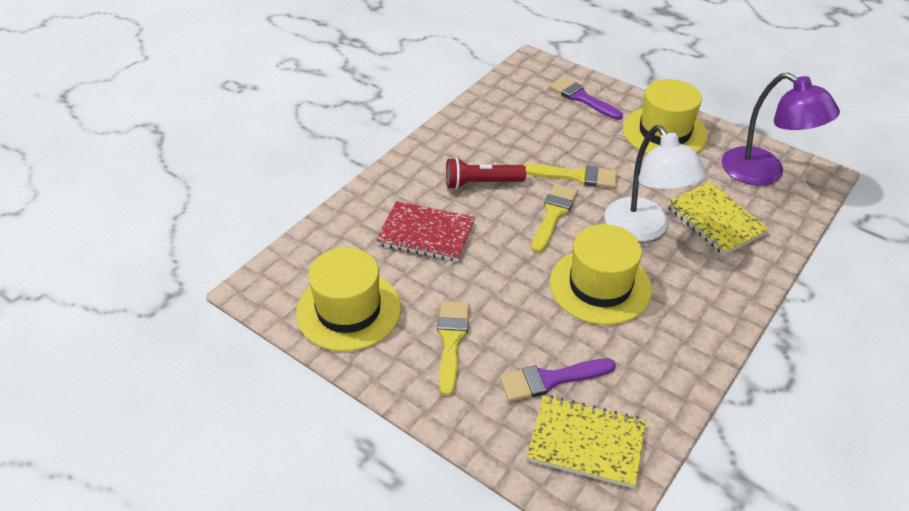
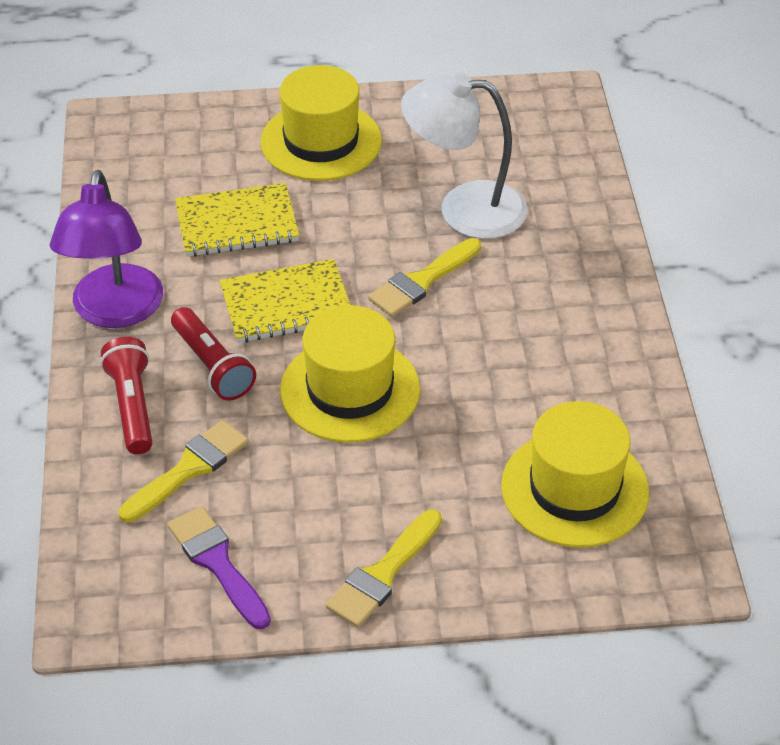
purple brush: 2 -> 1
red flashlight: 1 -> 2
red notebook: 1 -> 0

